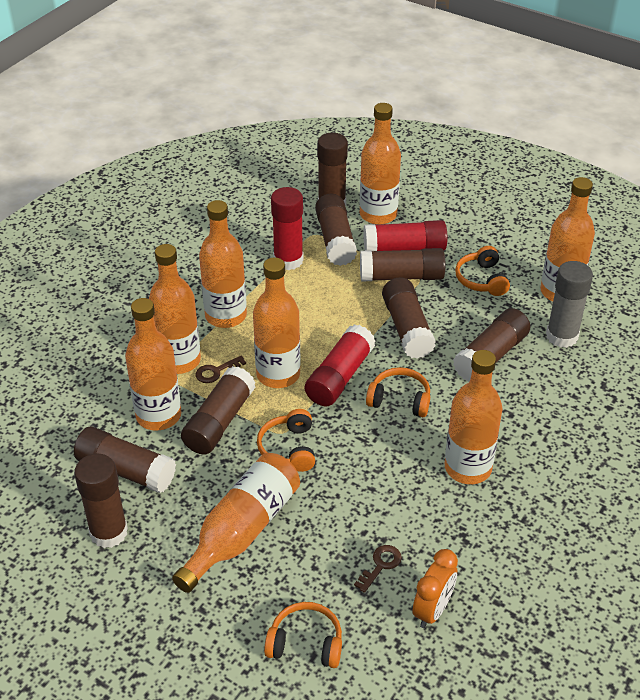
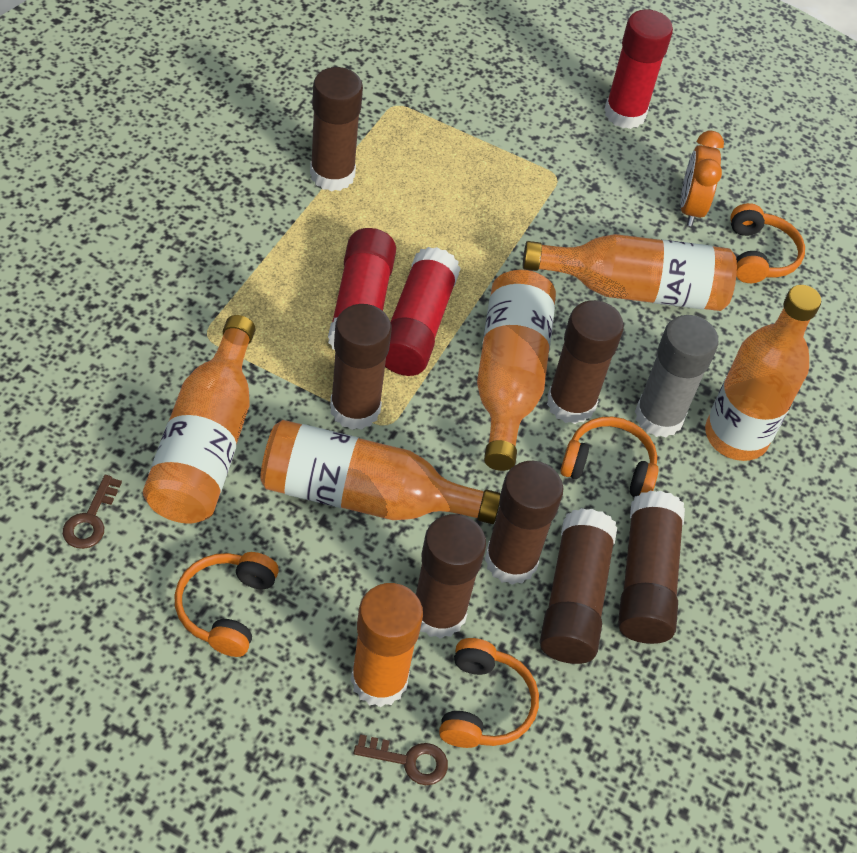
brown glue stick: 8 -> 7
orange bottle: 8 -> 5
orange glue stick: 0 -> 1

